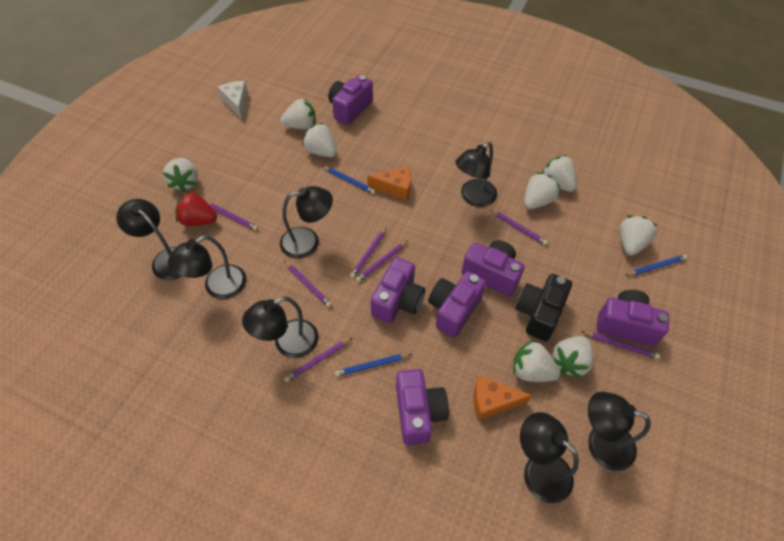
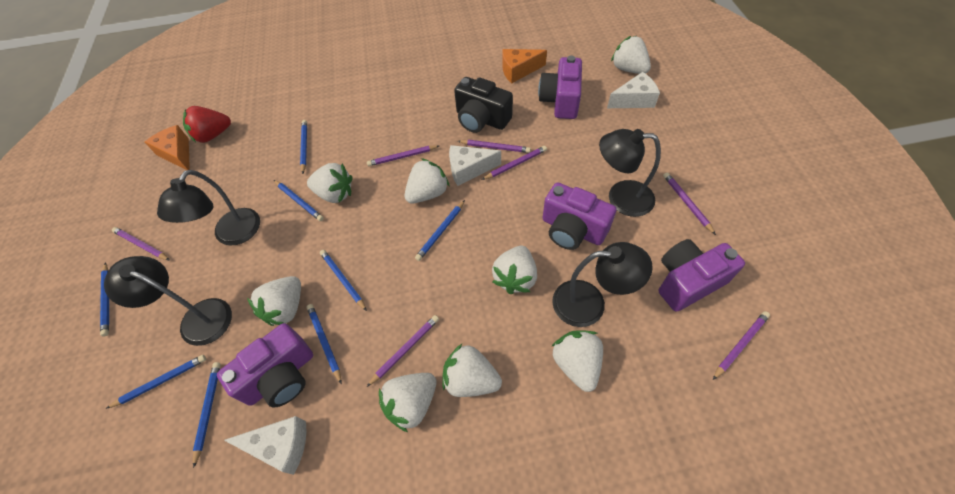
black lamp: 7 -> 4
blue pencil: 3 -> 8
purple camera: 6 -> 4
white cheese: 1 -> 3

